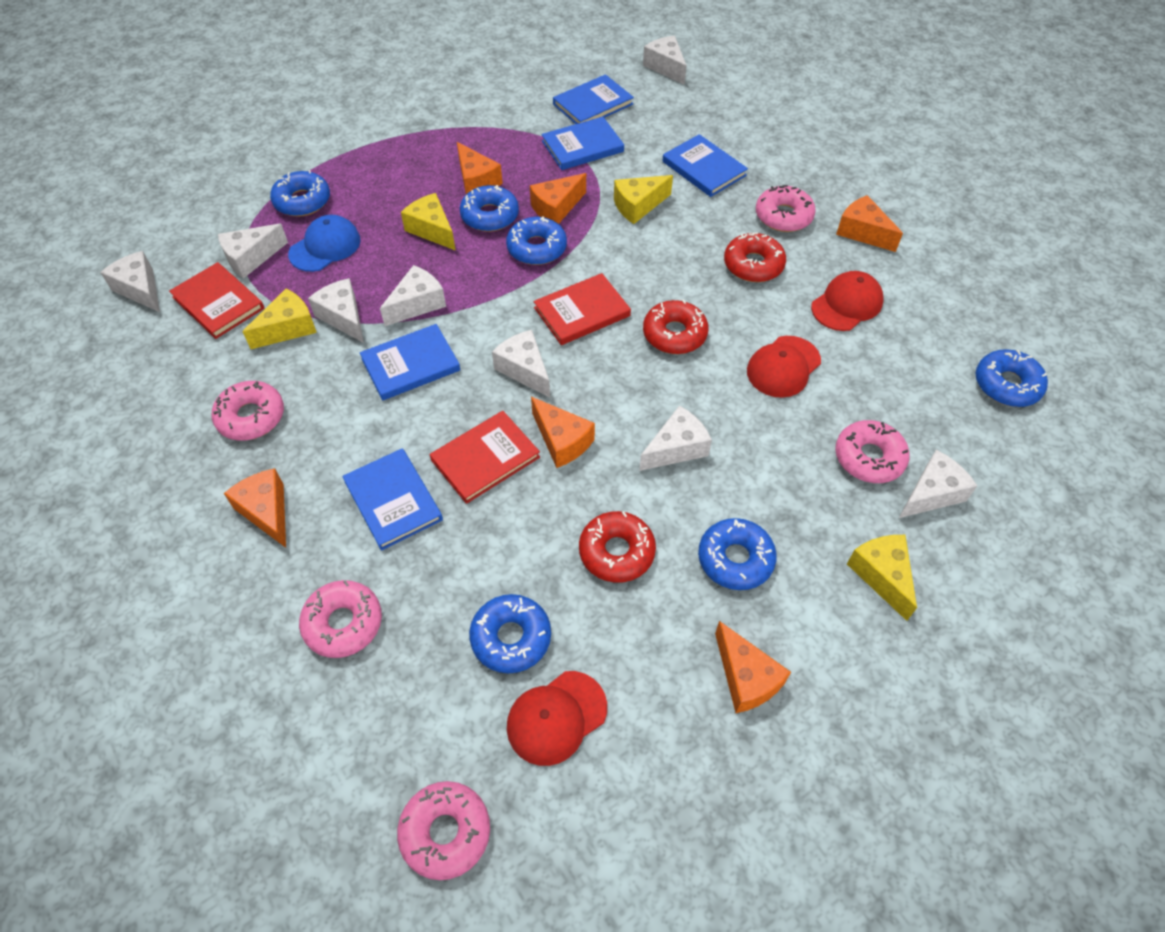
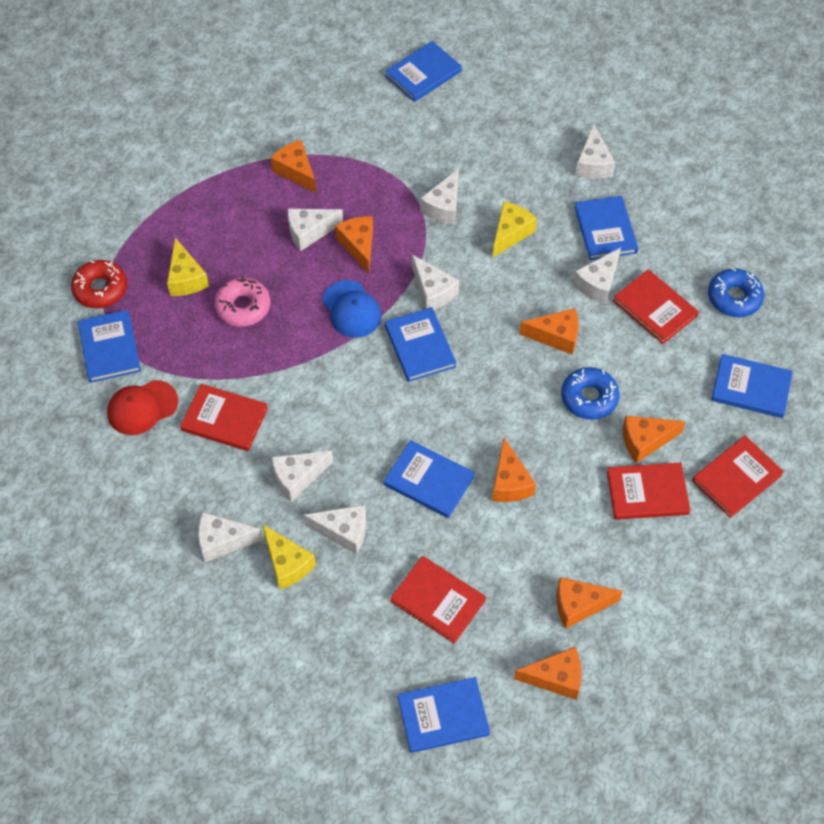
blue book: 5 -> 7
blue donut: 6 -> 2
orange cheese: 6 -> 7
pink donut: 5 -> 1
red book: 3 -> 5
red cap: 3 -> 1
red donut: 3 -> 1
yellow cheese: 4 -> 3

